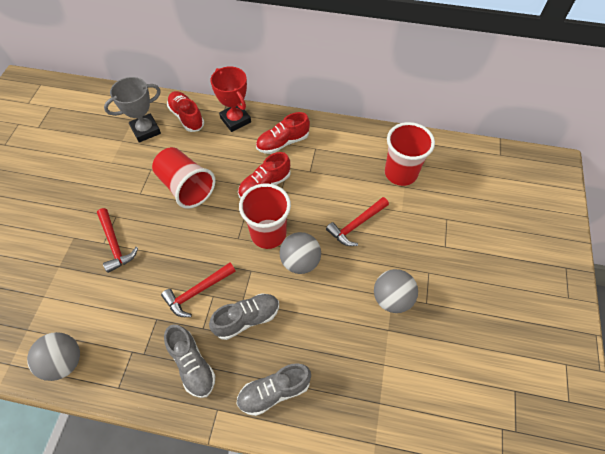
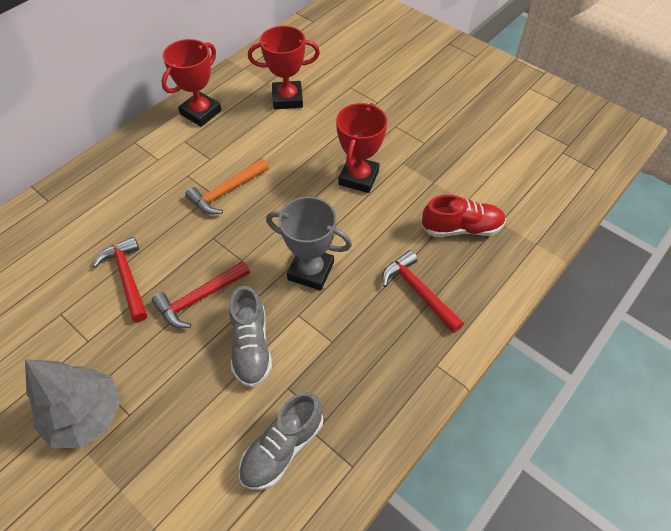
grey ball: 3 -> 0
grey shoe: 3 -> 2
grey tree: 0 -> 1
orange hammer: 0 -> 1
red cup: 3 -> 0
red shoe: 3 -> 1
red trophy: 1 -> 3

